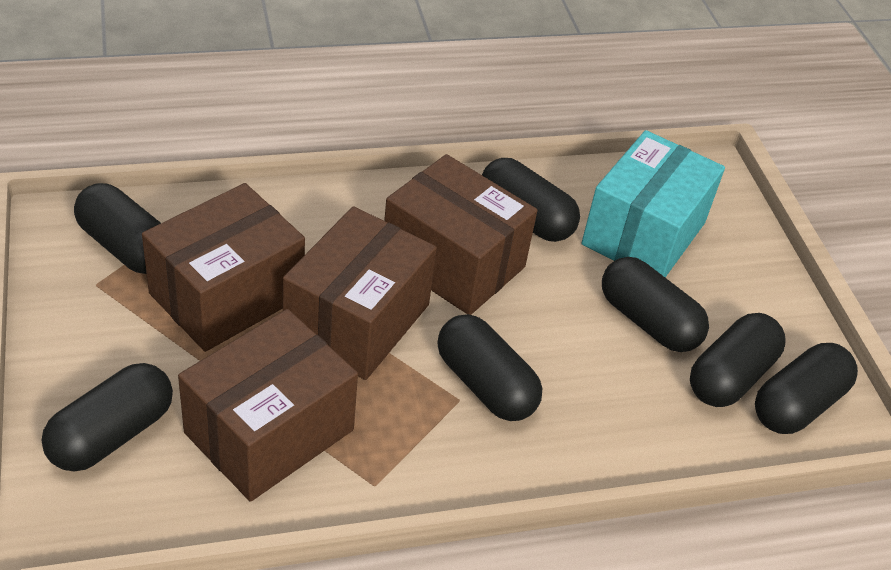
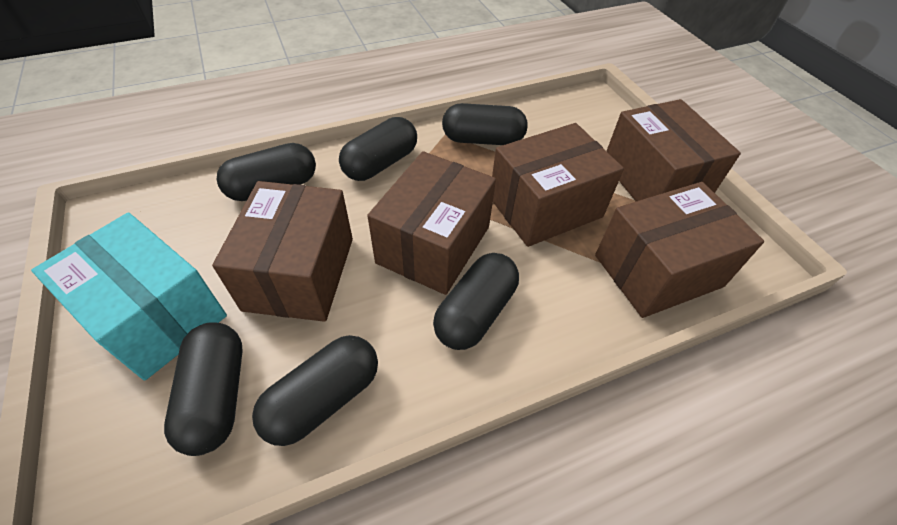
black capsule: 7 -> 6
brown box: 4 -> 5

